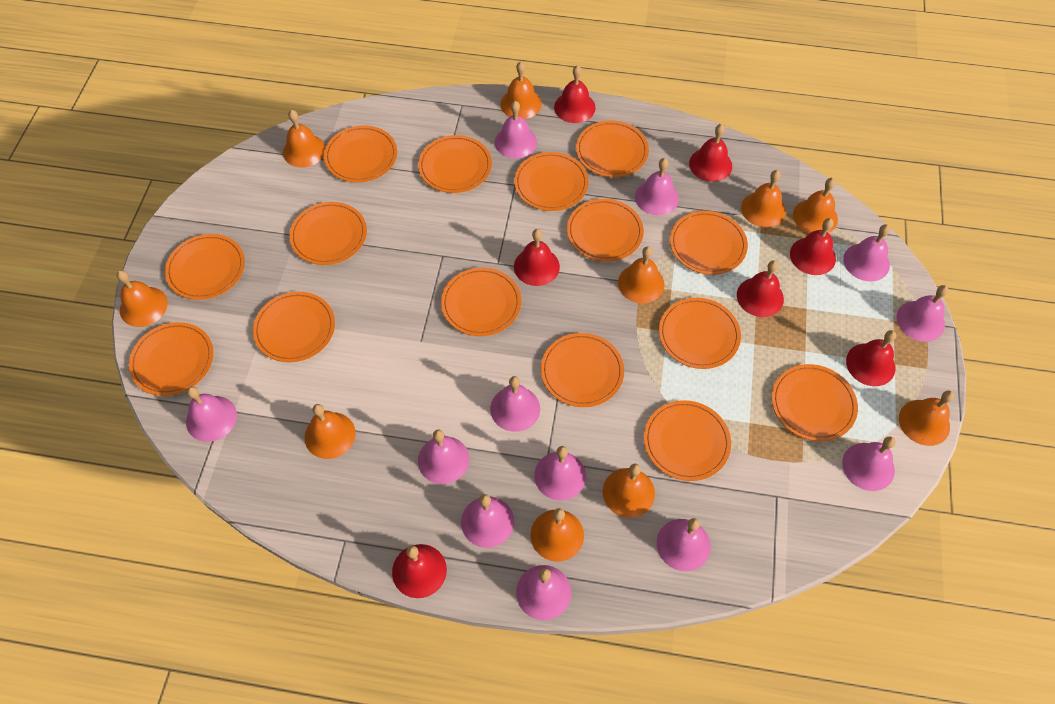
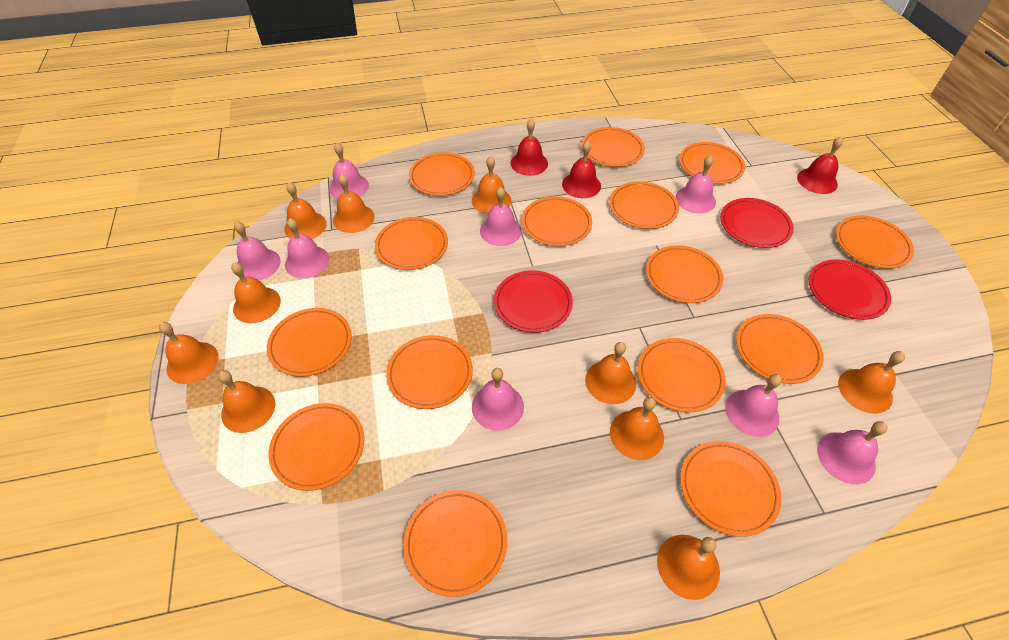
pink bell: 12 -> 8
red bell: 7 -> 3
red plate: 0 -> 3

